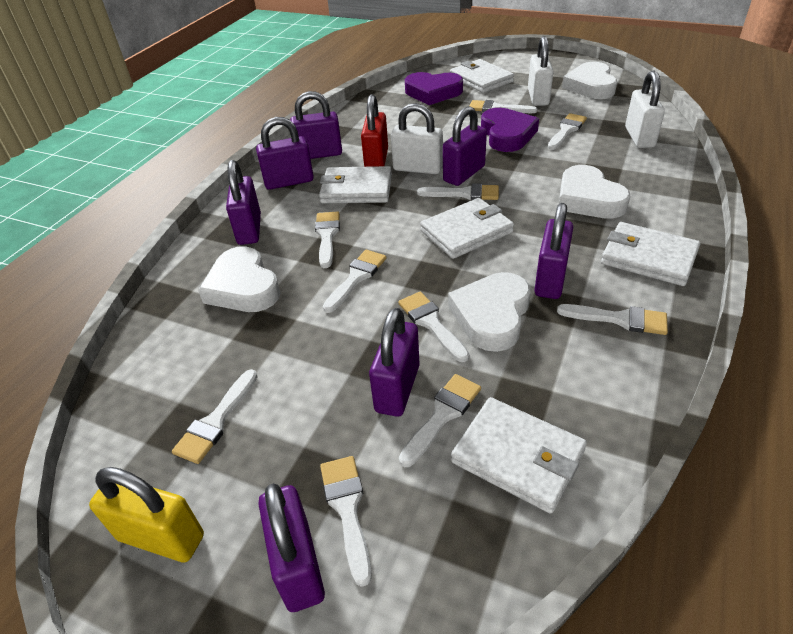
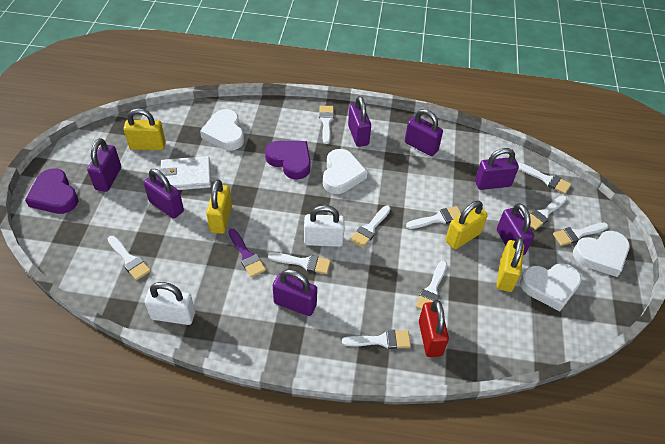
purple brush: 0 -> 1
white padlock: 3 -> 2
white wallet: 5 -> 1
yellow padlock: 1 -> 4

